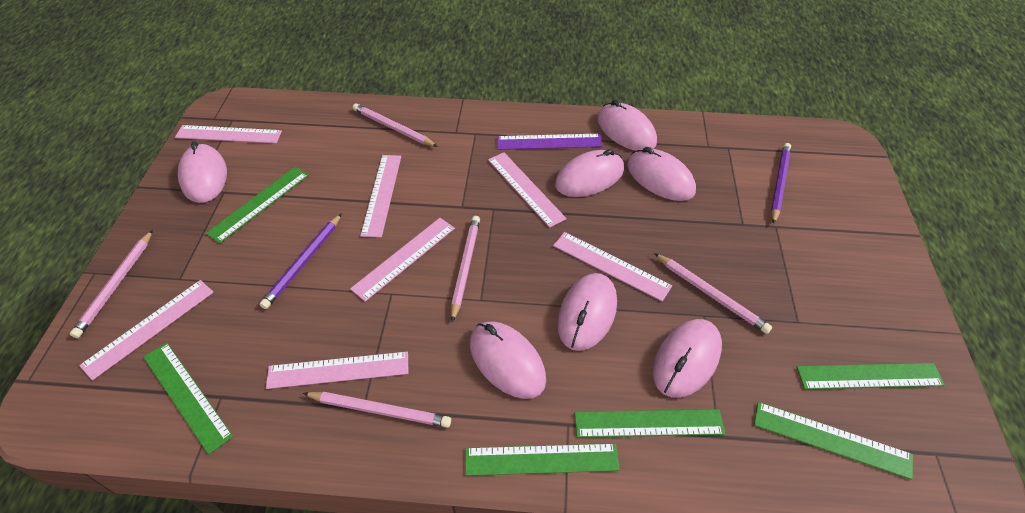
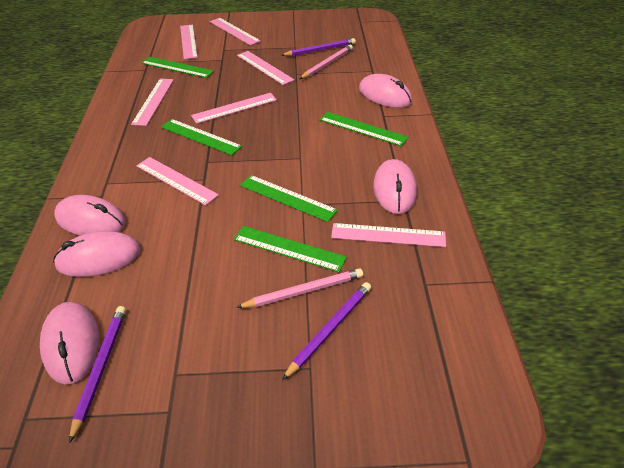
green ruler: 6 -> 5
pink mouse: 7 -> 5
pink pencil: 5 -> 2
purple pencil: 2 -> 3
purple ruler: 1 -> 0

